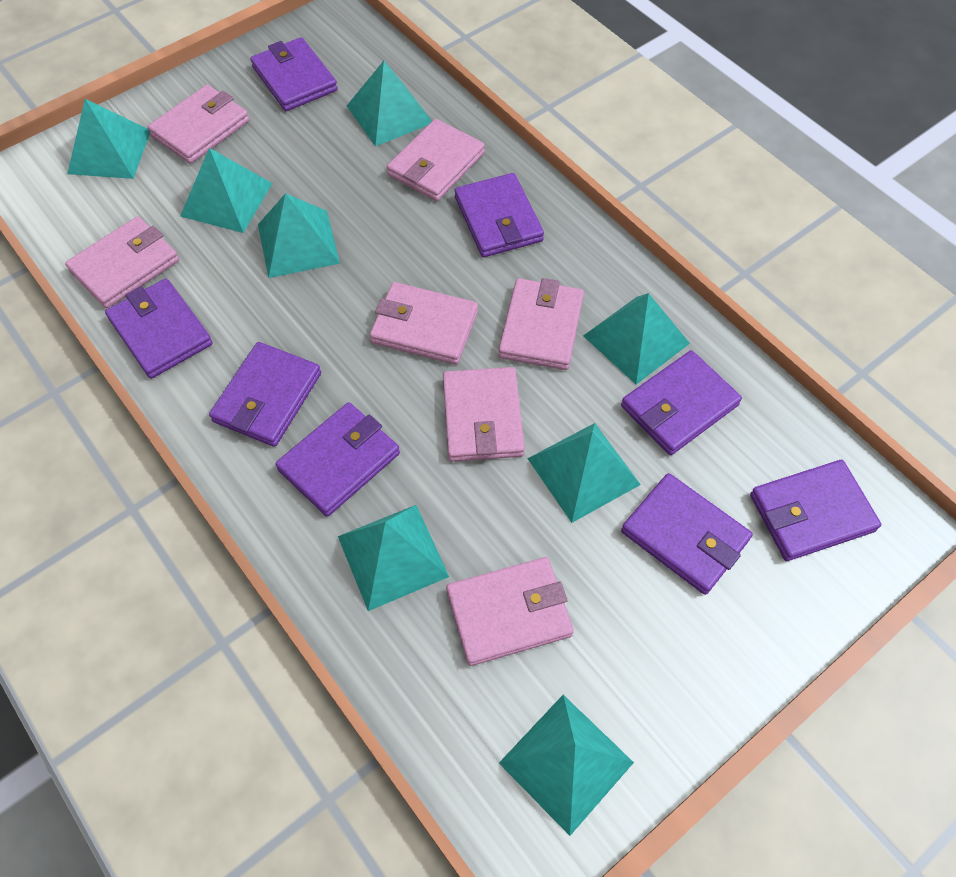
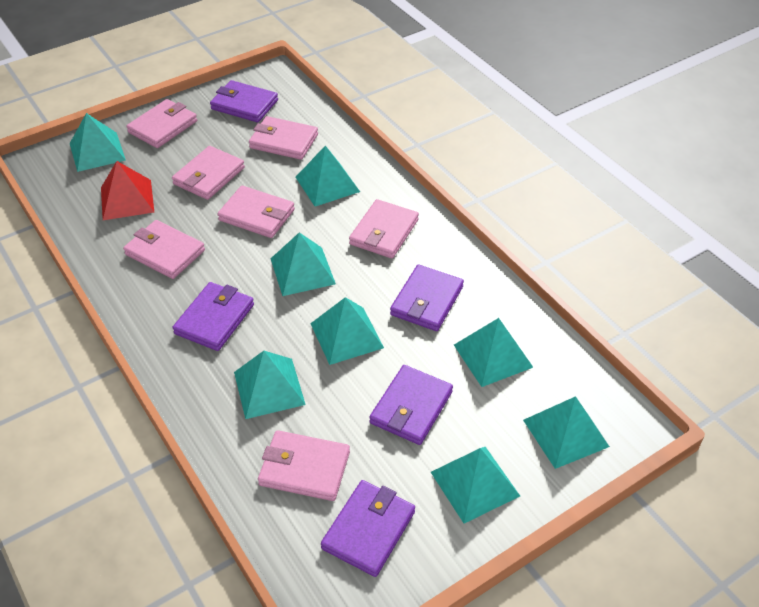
purple wallet: 8 -> 5
red pyramid: 0 -> 1

